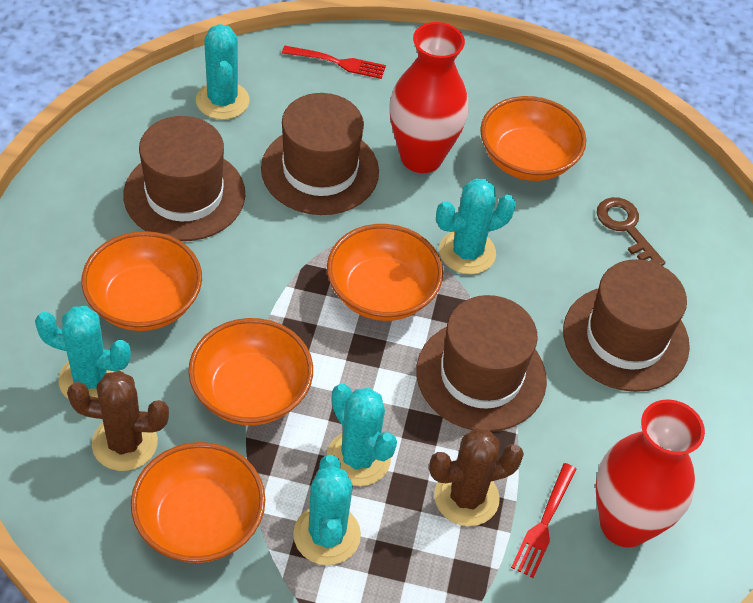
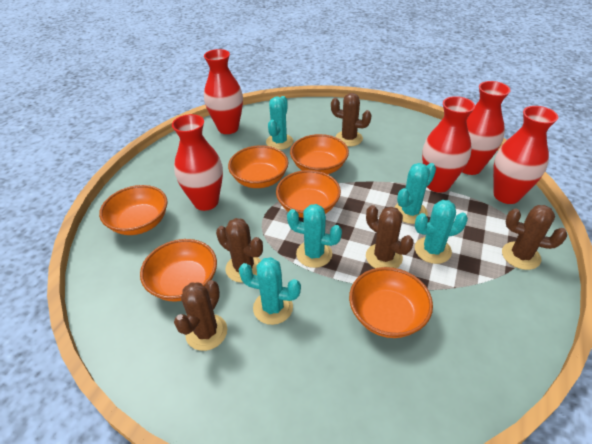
brown cactus: 2 -> 5
brown hat: 4 -> 0
brown key: 1 -> 0
orange bowl: 5 -> 6
red fork: 2 -> 0
red vase: 2 -> 5

